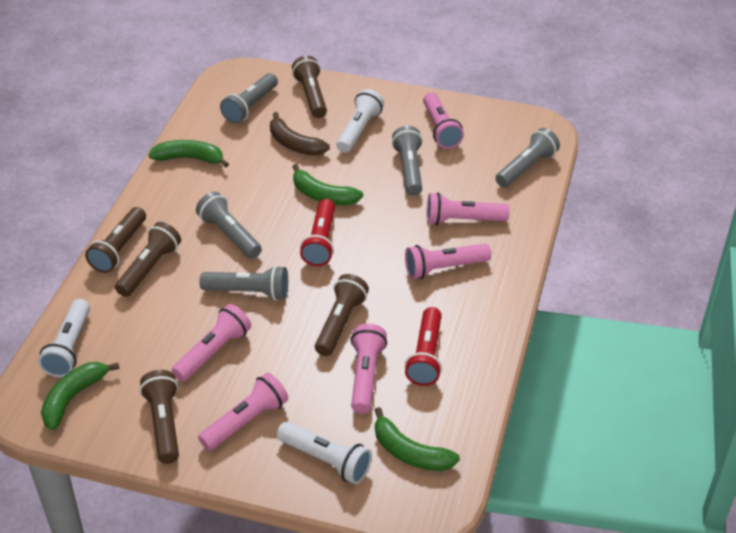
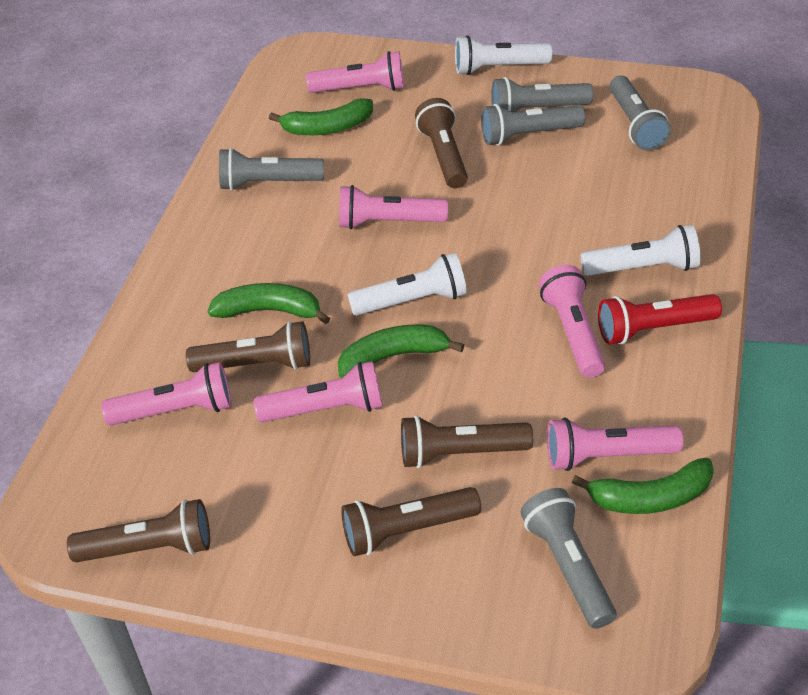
brown banana: 1 -> 0
red flashlight: 2 -> 1

